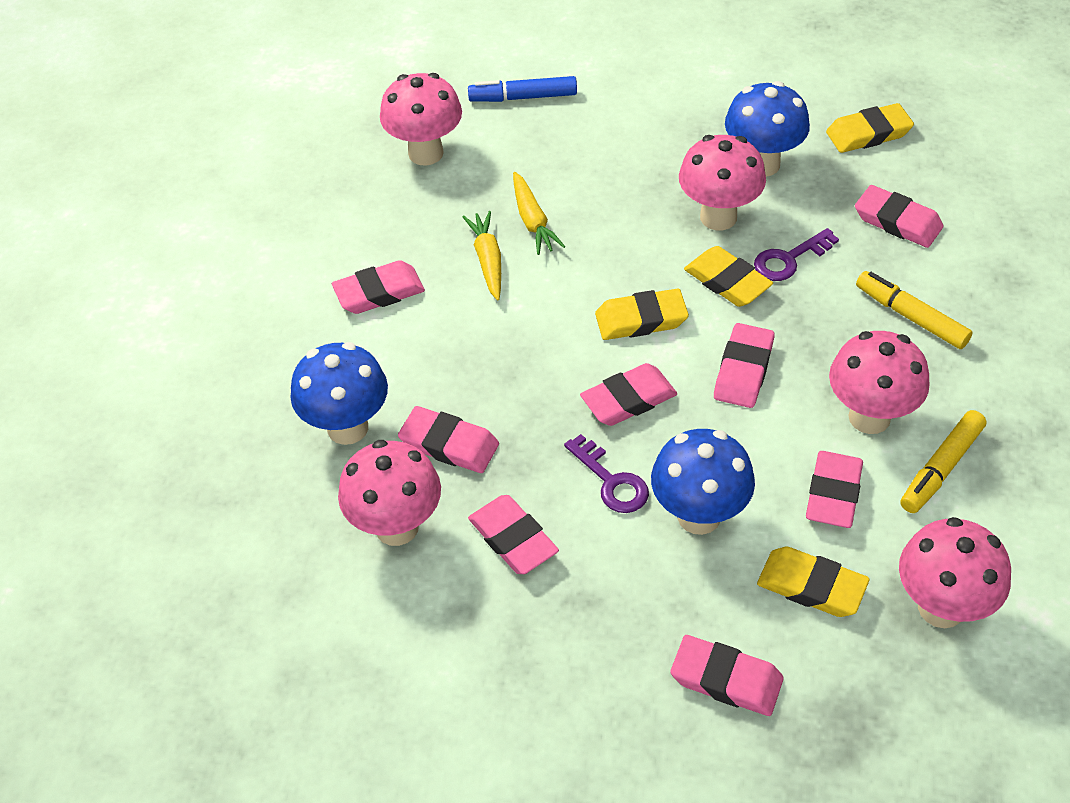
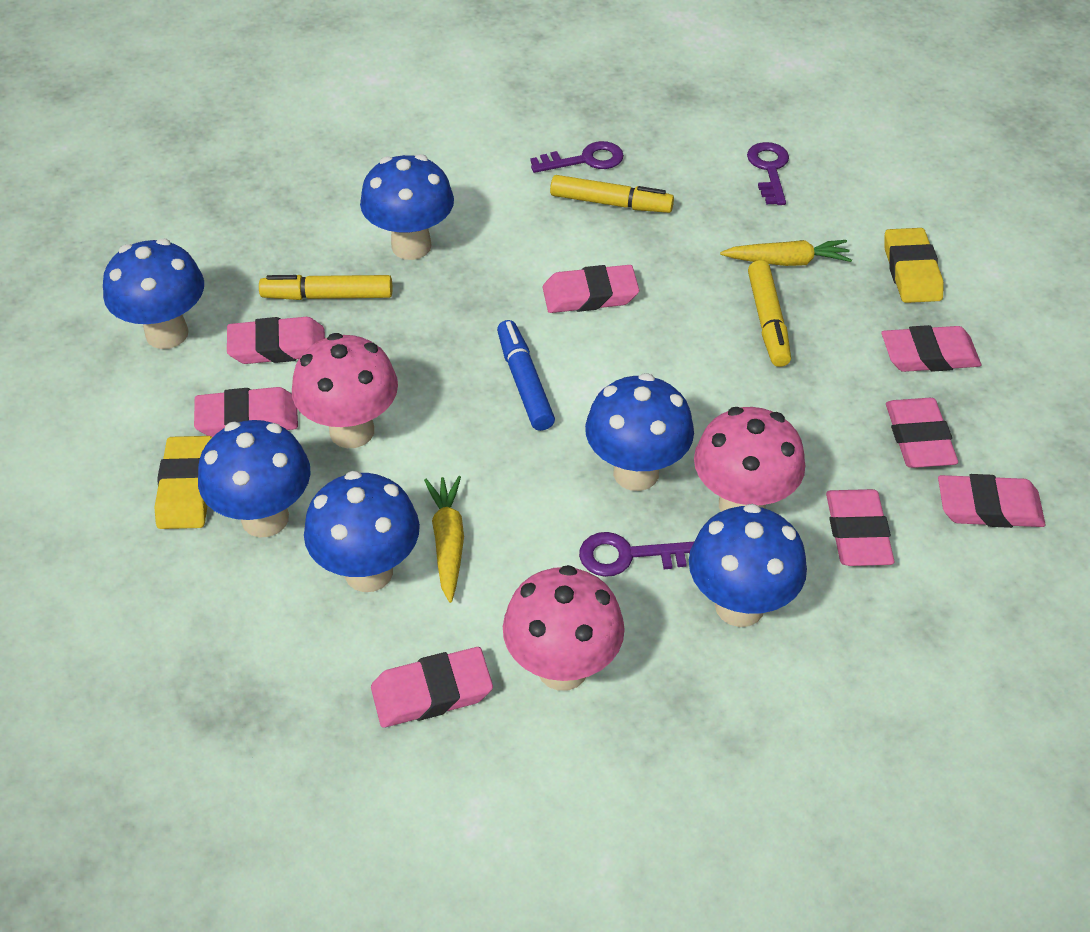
blue mushroom: 3 -> 6
pink mushroom: 5 -> 3
purple key: 2 -> 3
yellow eraser: 4 -> 2
yellow marker: 2 -> 3

